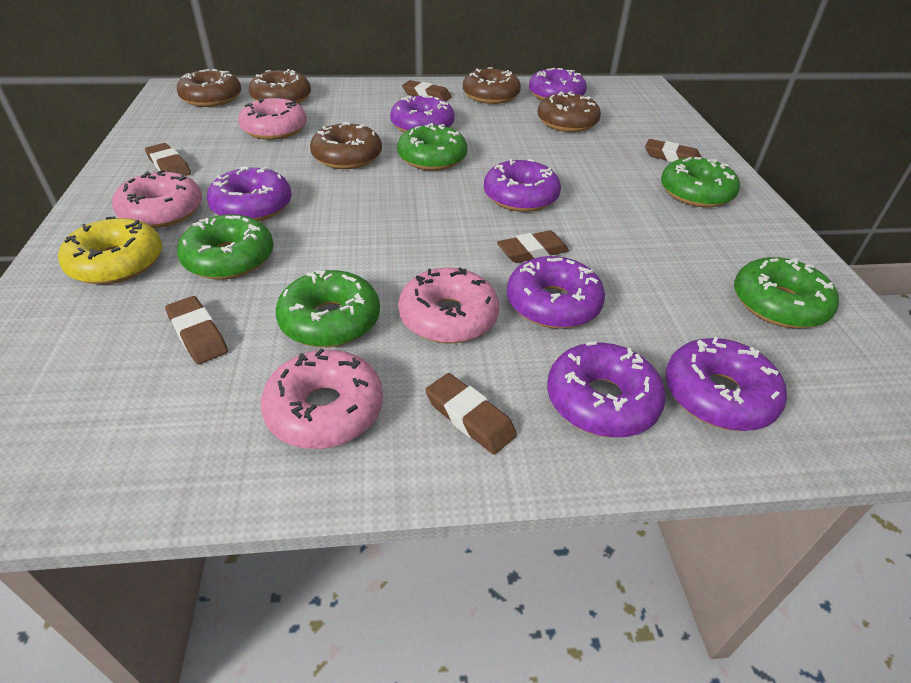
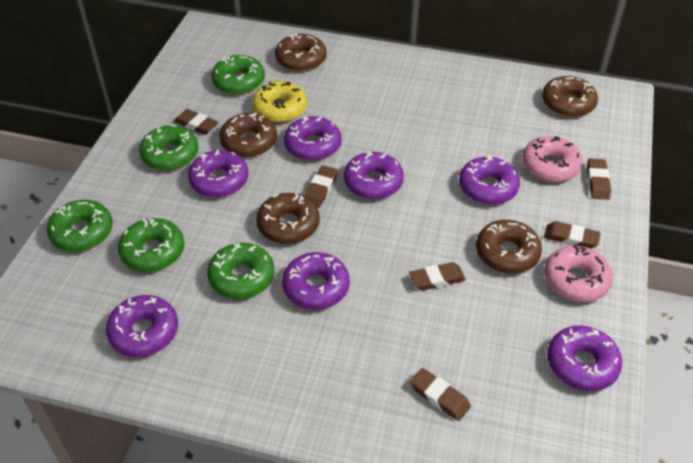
pink donut: 4 -> 2

